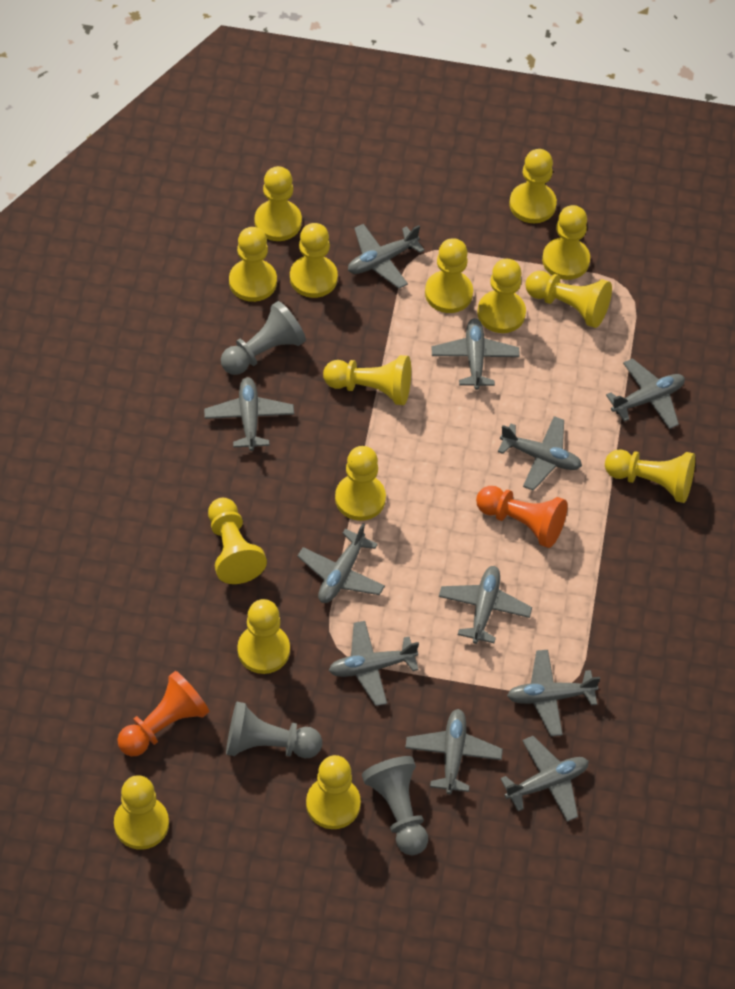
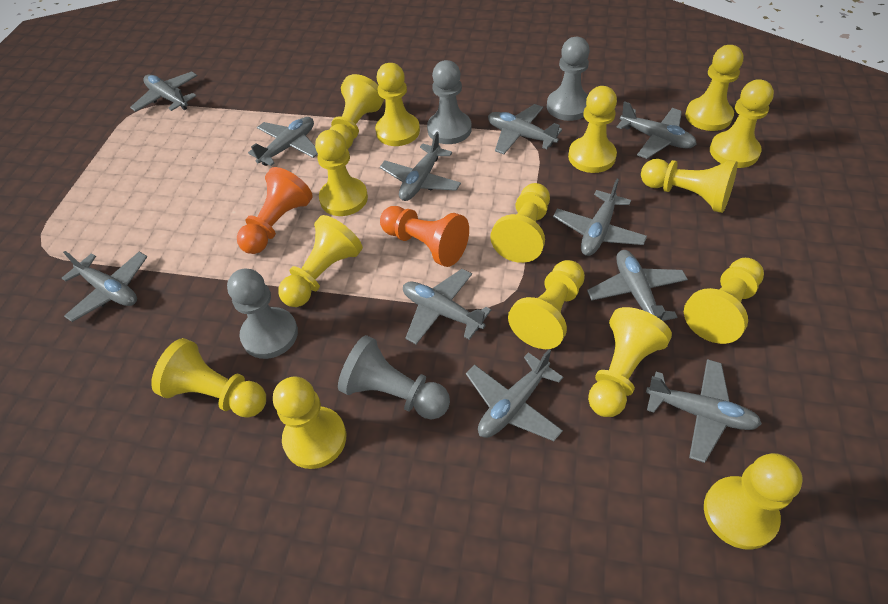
grey pawn: 3 -> 4

